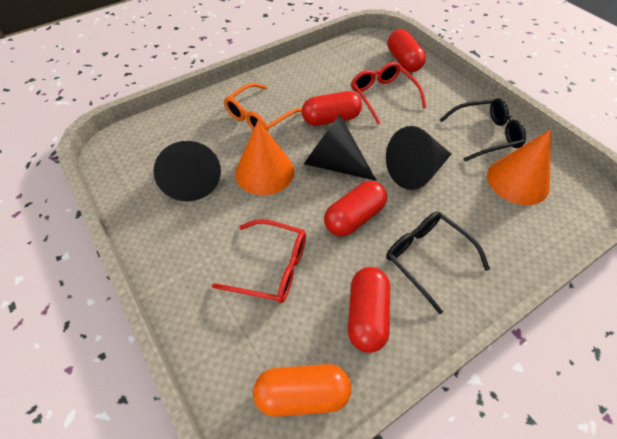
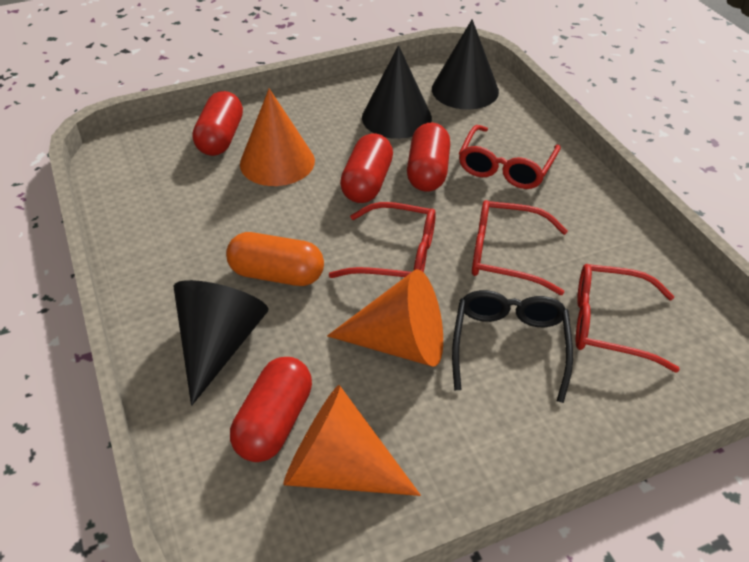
black glasses: 2 -> 1
orange cone: 2 -> 3
orange glasses: 1 -> 0
red glasses: 2 -> 4

